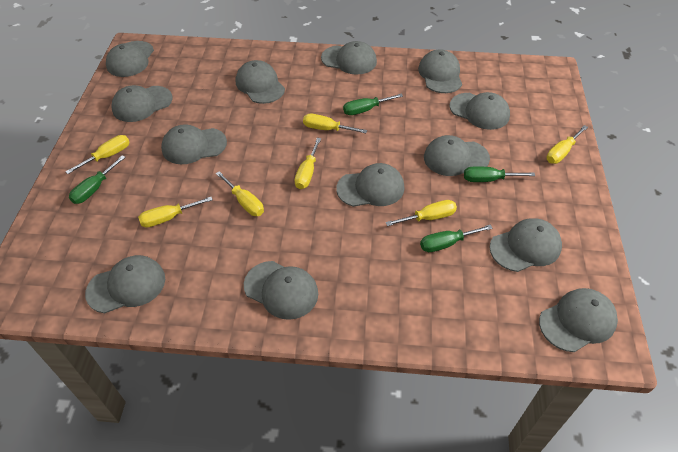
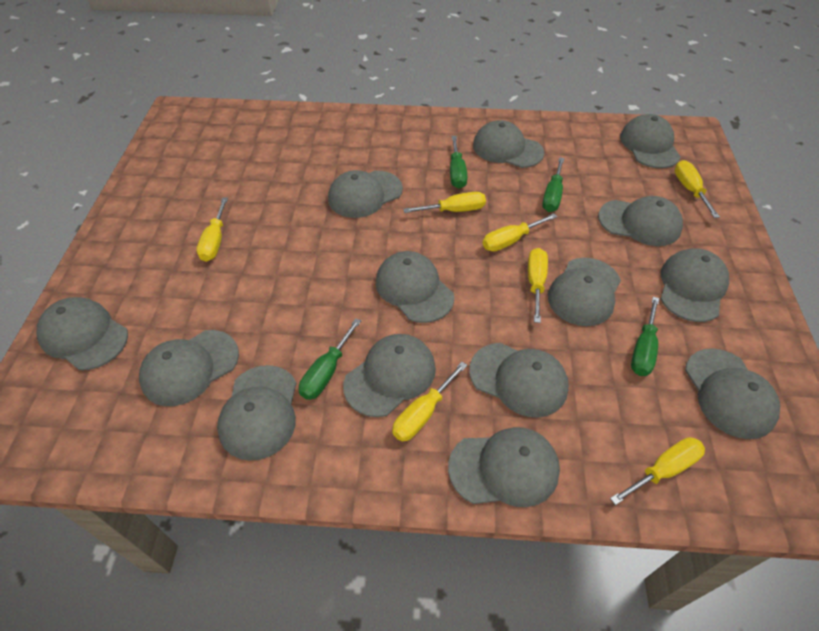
grey cap: 13 -> 14

